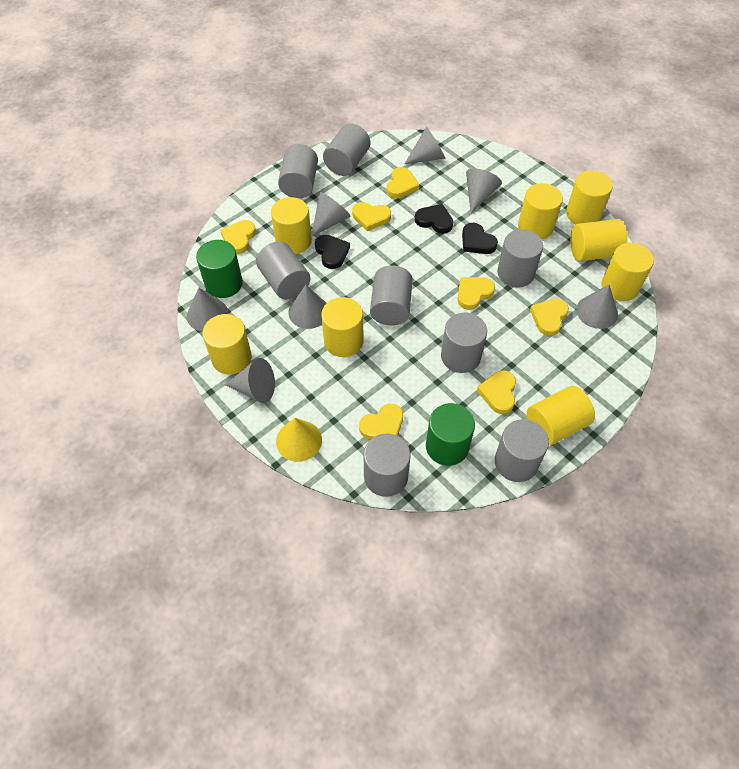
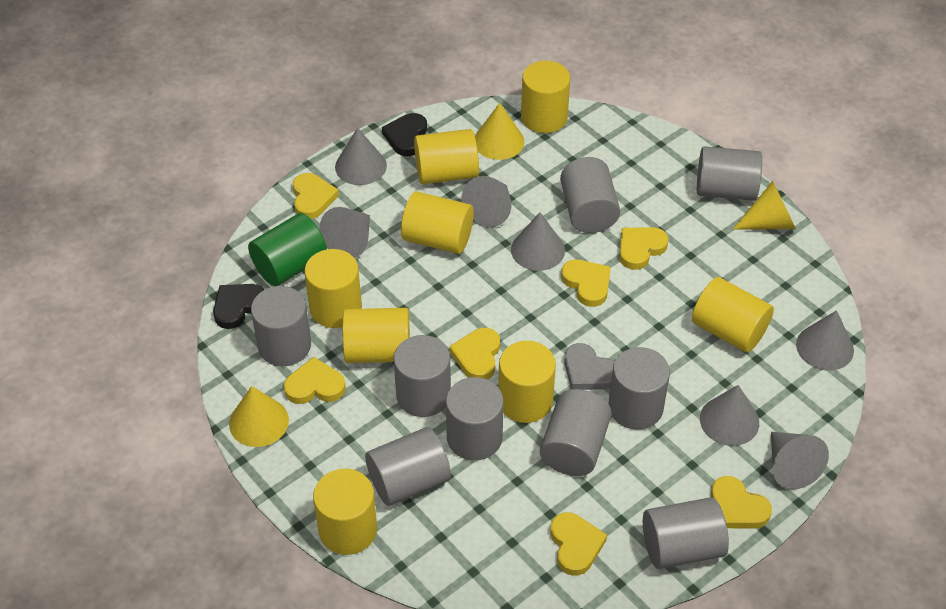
black heart: 3 -> 2
green cylinder: 2 -> 1
grey cylinder: 8 -> 9
grey heart: 0 -> 1
yellow cone: 1 -> 3

